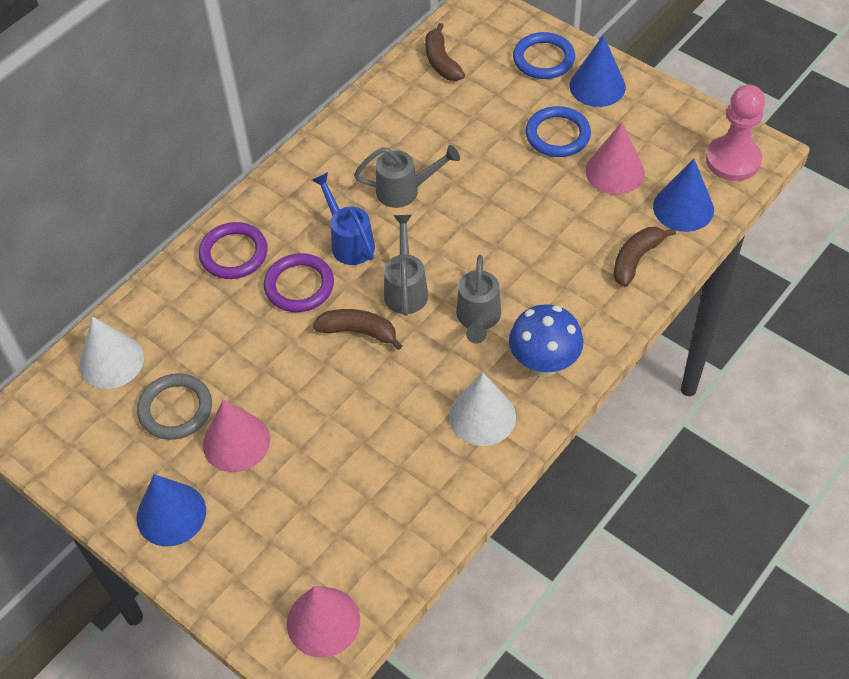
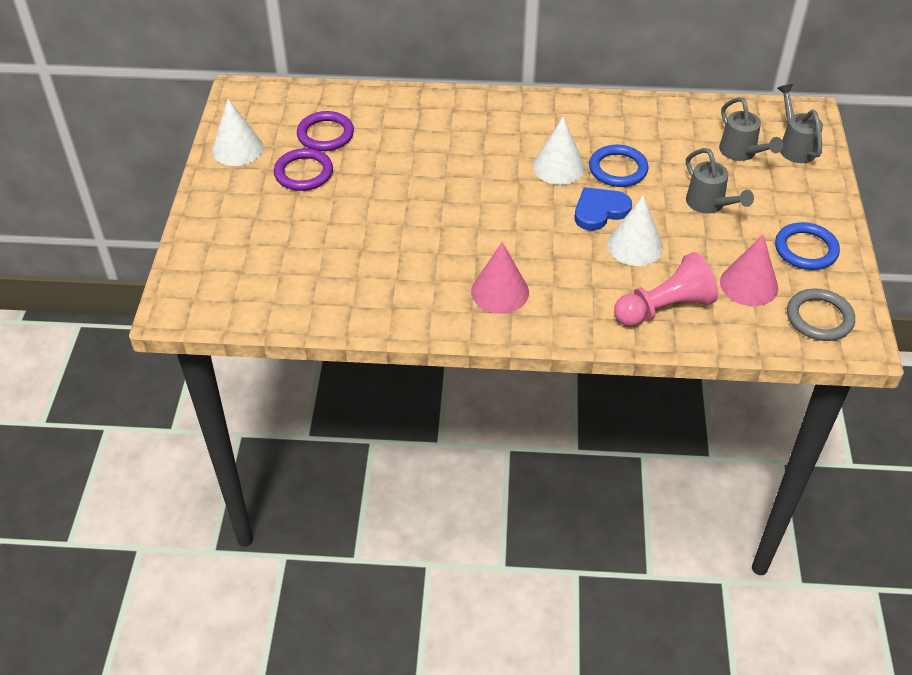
blue cone: 3 -> 0
blue heart: 0 -> 1
blue mushroom: 1 -> 0
blue watering can: 1 -> 0
brown banana: 3 -> 0
pink cone: 3 -> 2
white cone: 2 -> 3

